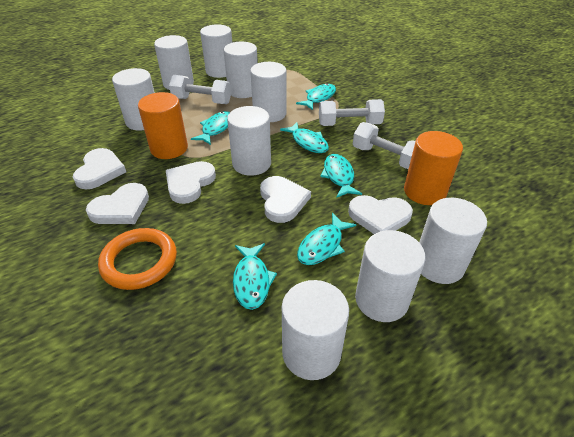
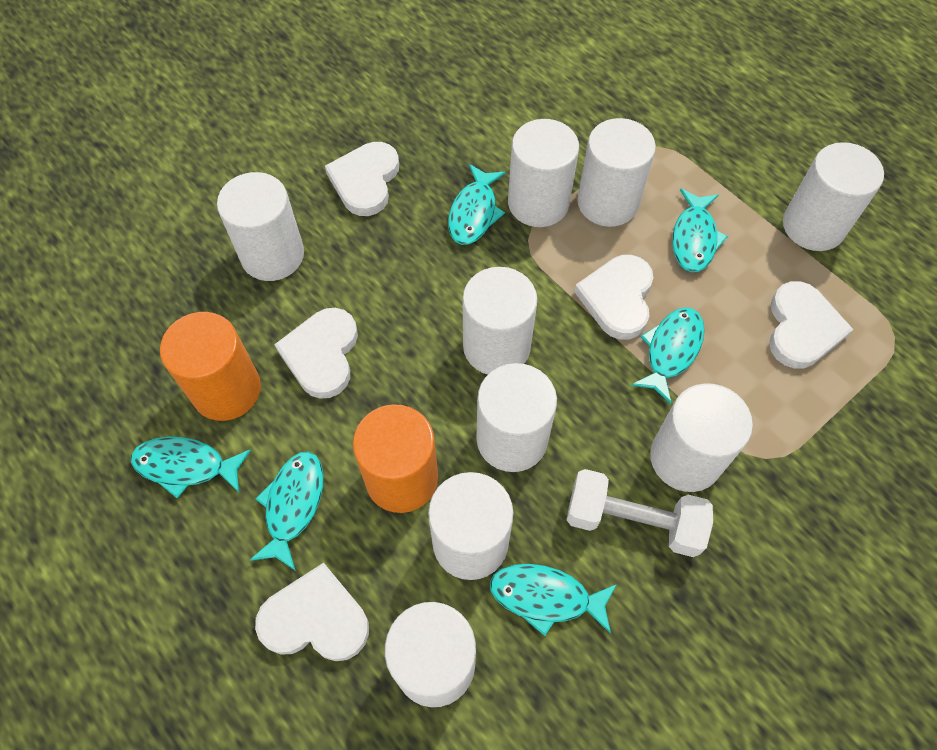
orange ring: 1 -> 0
white dumbbell: 3 -> 1

